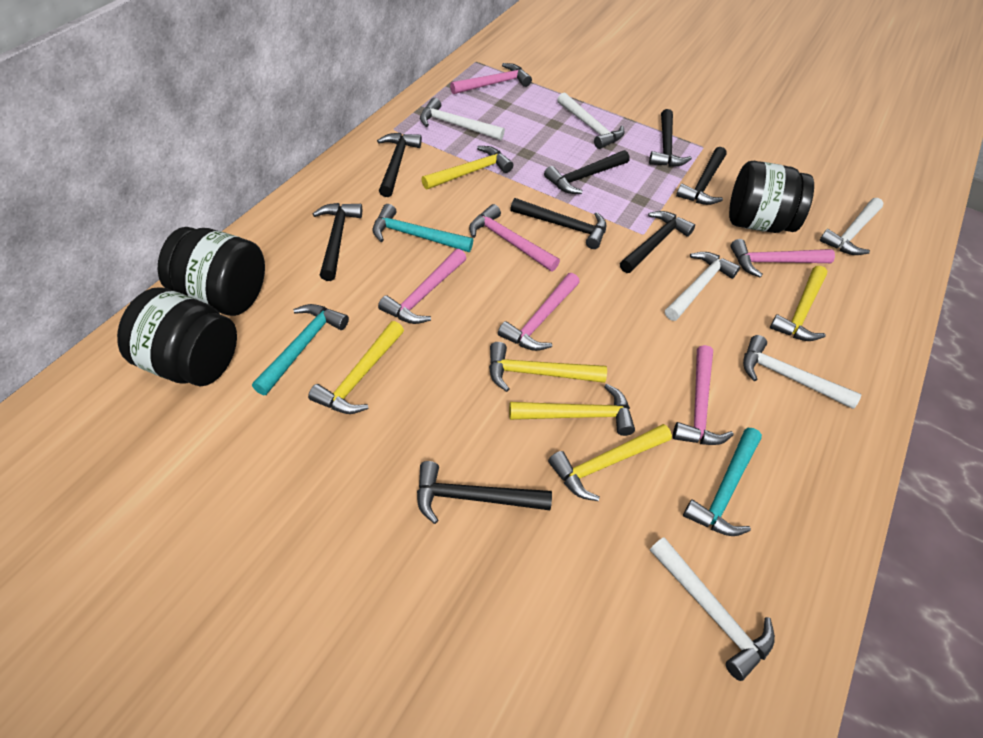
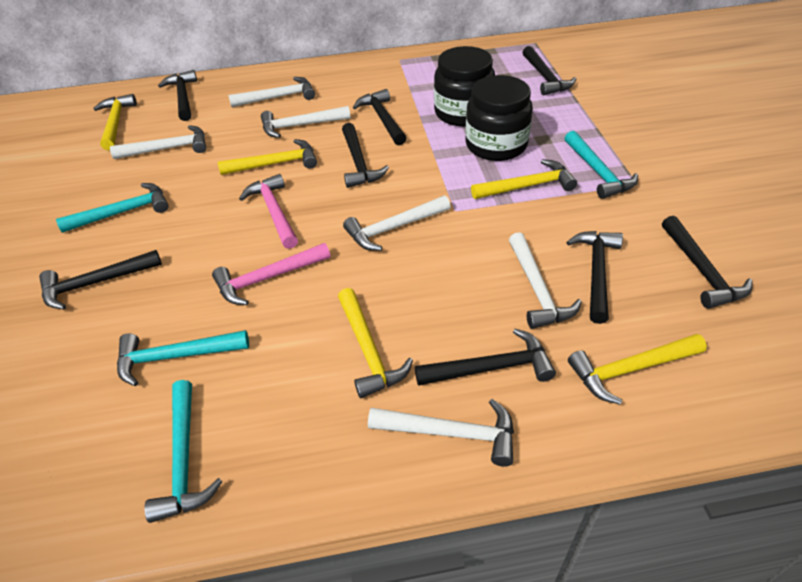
black jar: 3 -> 2
pink hammer: 6 -> 2
turquoise hammer: 3 -> 4
yellow hammer: 6 -> 5

